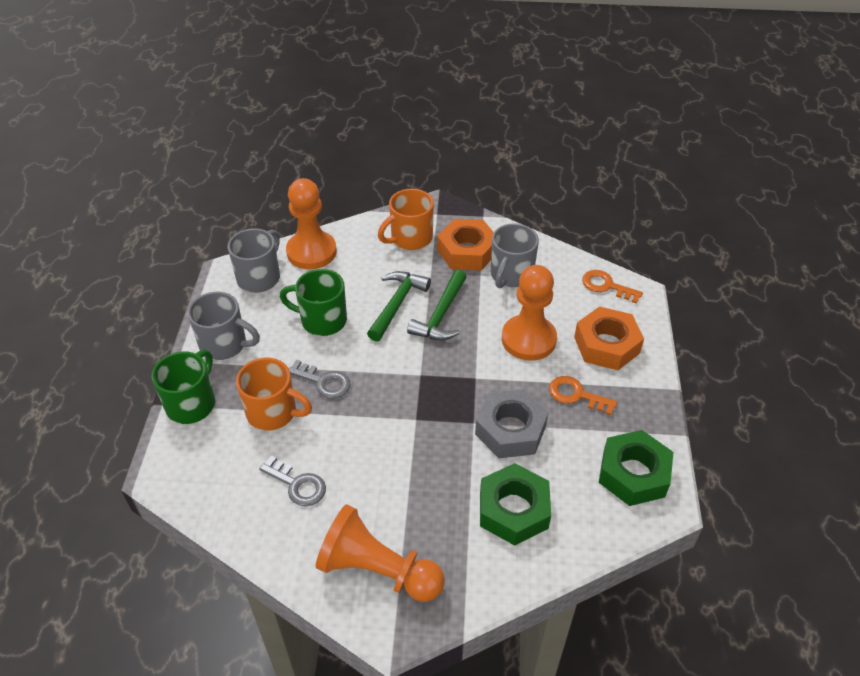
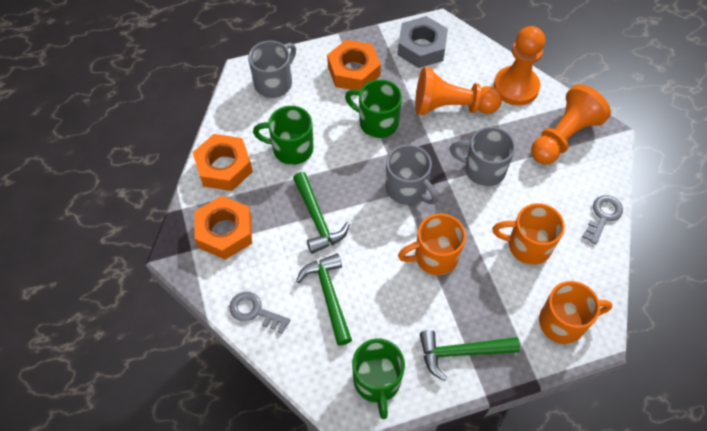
green hammer: 2 -> 3
green mug: 2 -> 3
green nut: 2 -> 0
orange key: 2 -> 0
orange mug: 2 -> 3
orange nut: 2 -> 3

